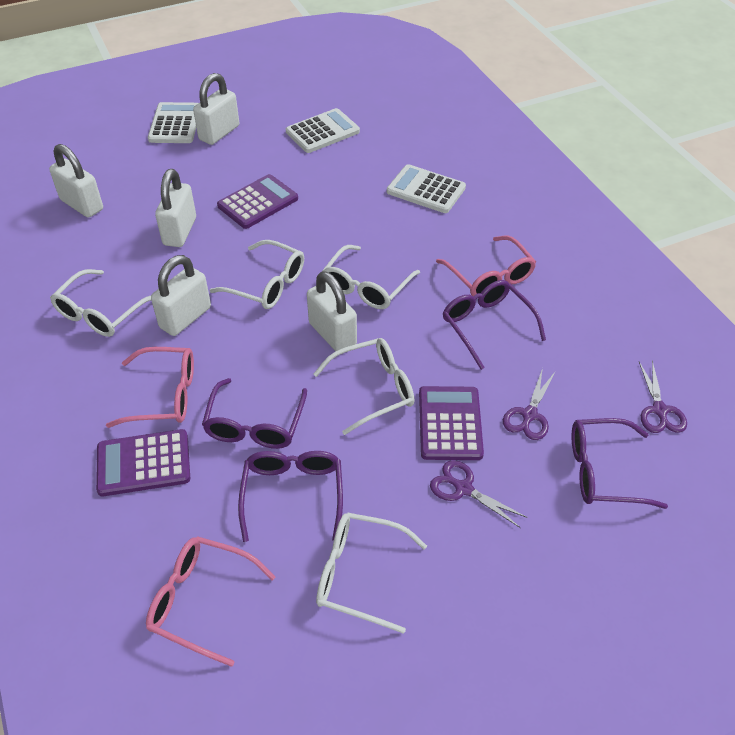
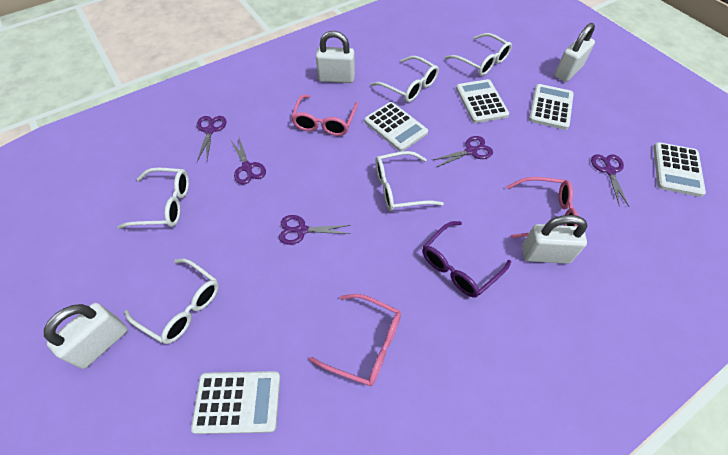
purple calculator: 3 -> 0
purple glasses: 4 -> 1
purple scissors: 3 -> 5
white calculator: 3 -> 5
white padlock: 5 -> 4

